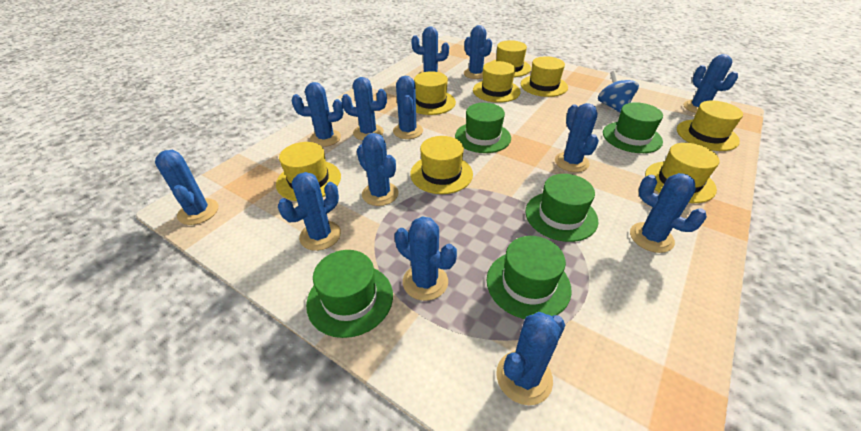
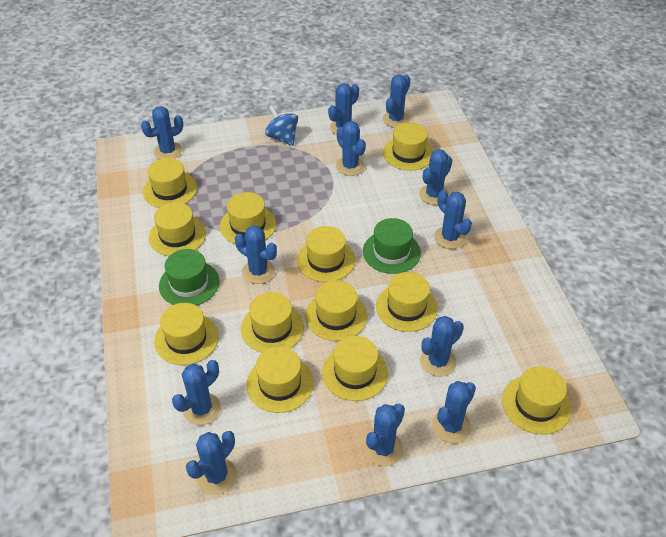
blue cactus: 13 -> 12
green hat: 5 -> 2
yellow hat: 8 -> 12

